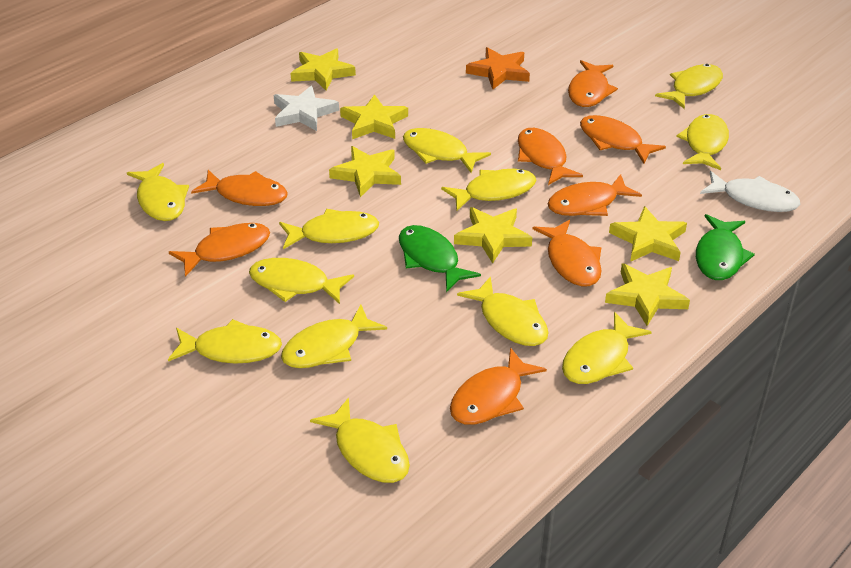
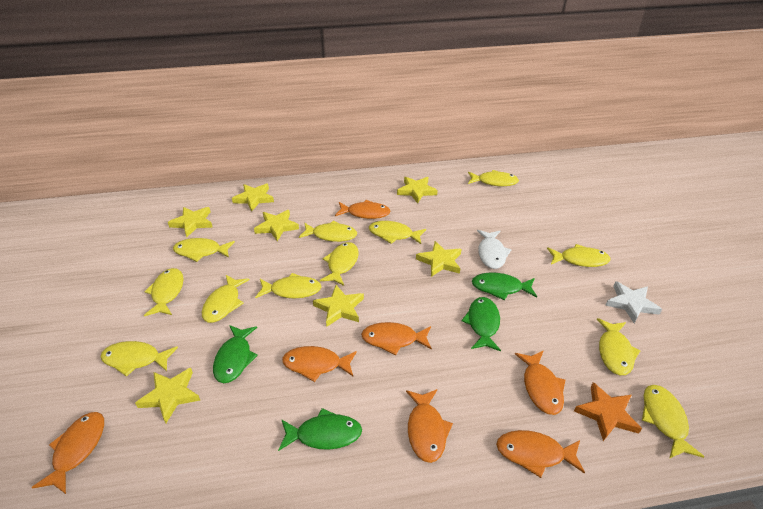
green fish: 2 -> 4
orange fish: 8 -> 7
yellow star: 6 -> 7

